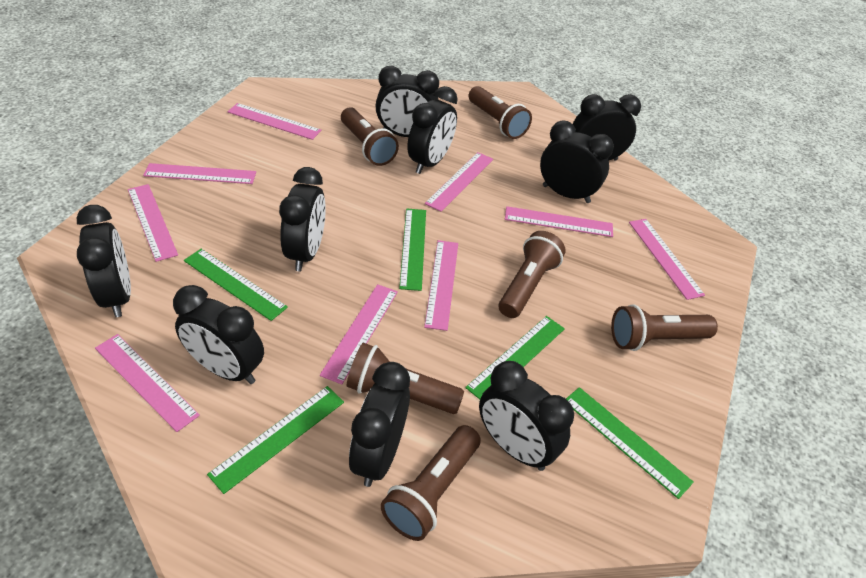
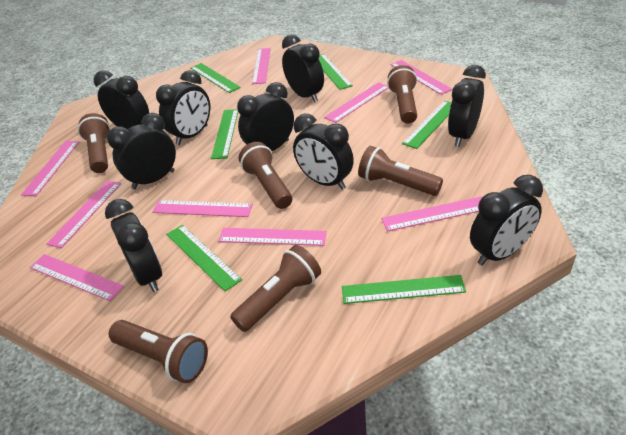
green ruler: 5 -> 6

